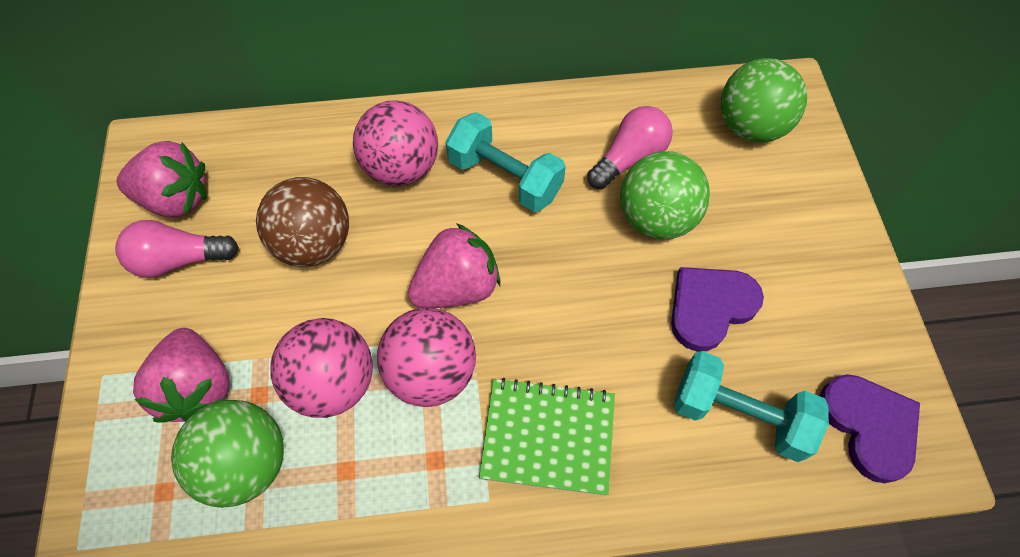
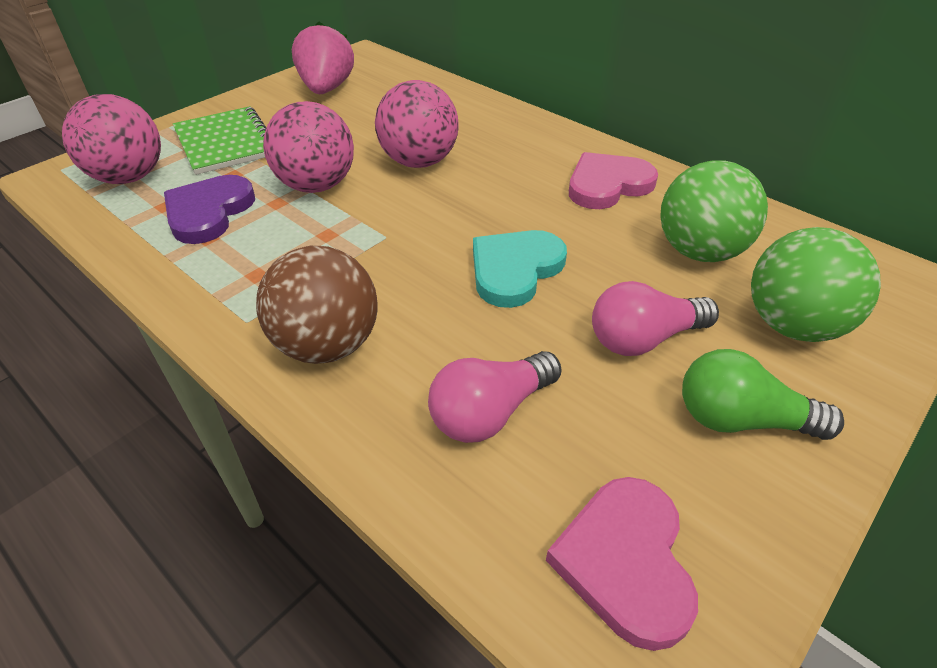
green ball: 3 -> 2
green light bulb: 0 -> 1
pink heart: 0 -> 2
pink strawberry: 3 -> 1
purple heart: 2 -> 1
turquoise dumbbell: 2 -> 0
turquoise heart: 0 -> 1

